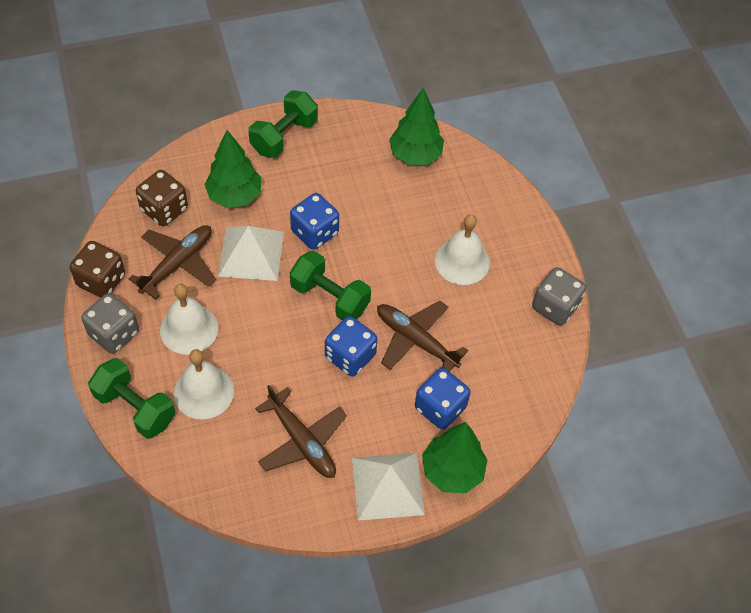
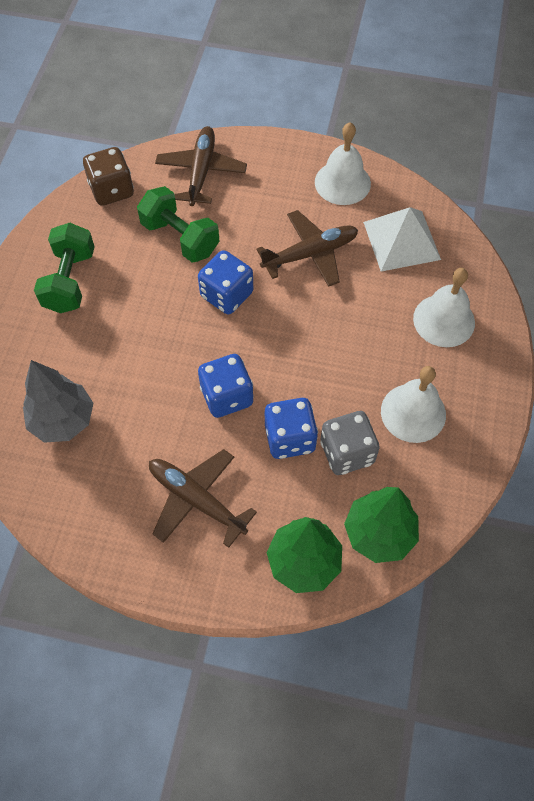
brown dice: 2 -> 1
green dumbbell: 3 -> 2
green tree: 3 -> 2
grey dice: 2 -> 1
grey tree: 0 -> 1
white pyramid: 2 -> 1

